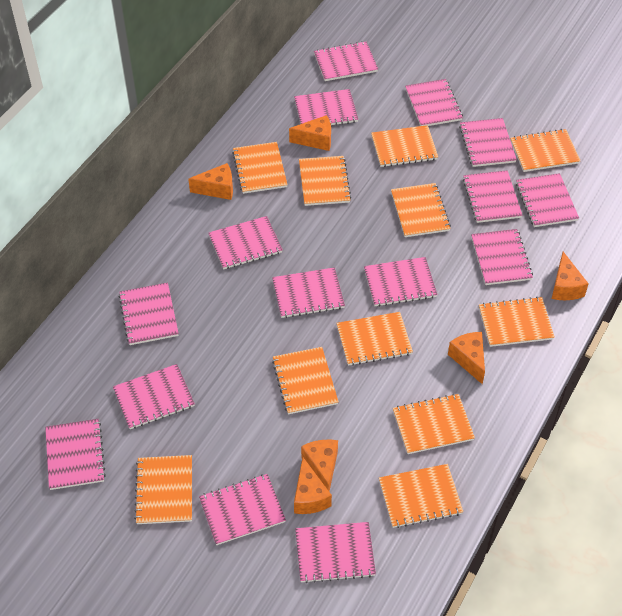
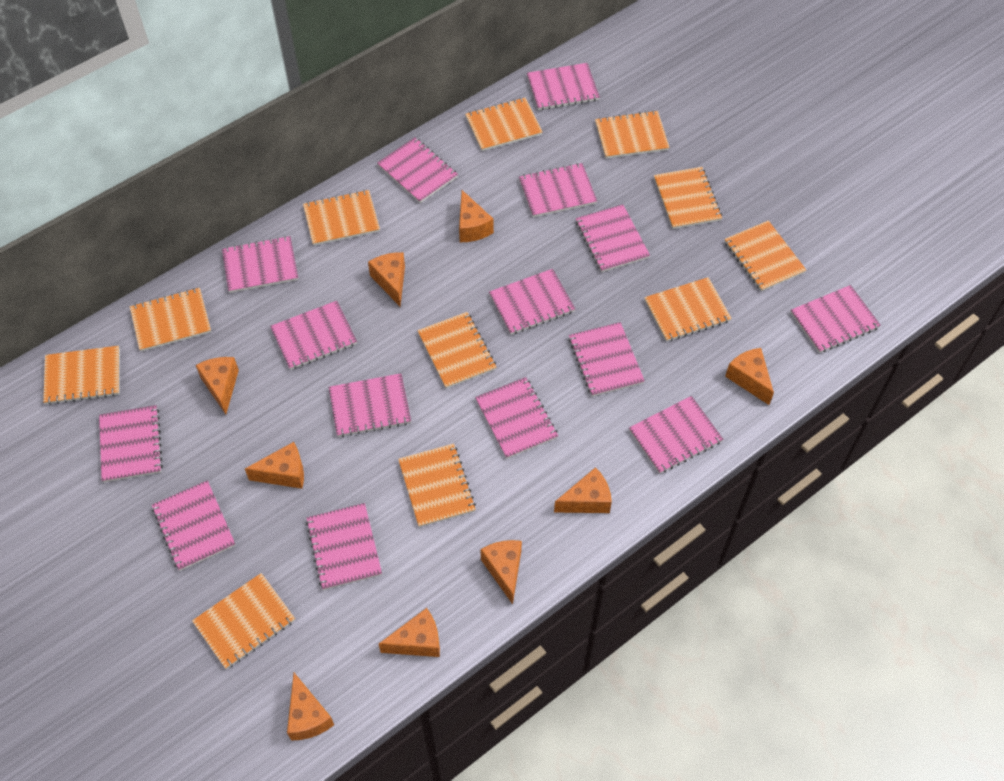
orange cheese: 6 -> 9

